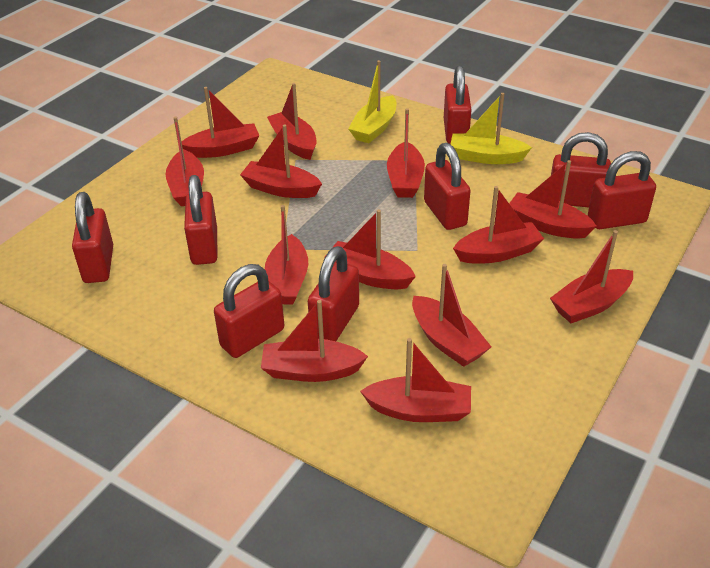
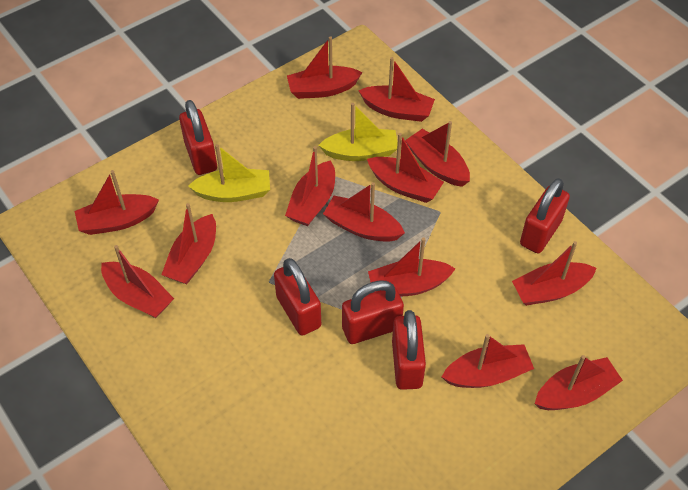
red padlock: 8 -> 5

